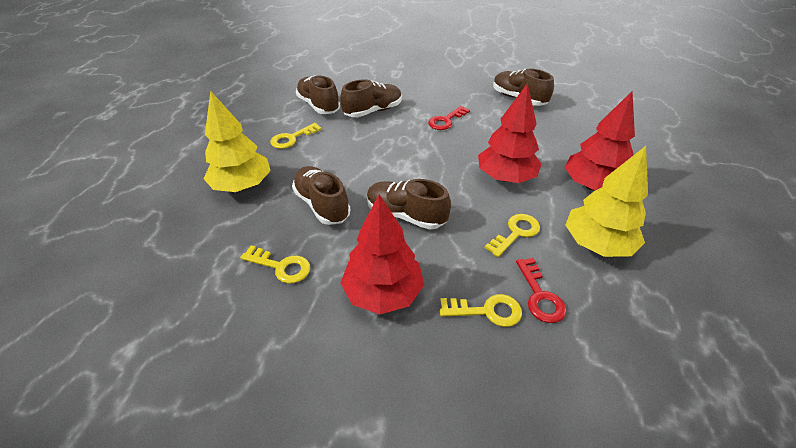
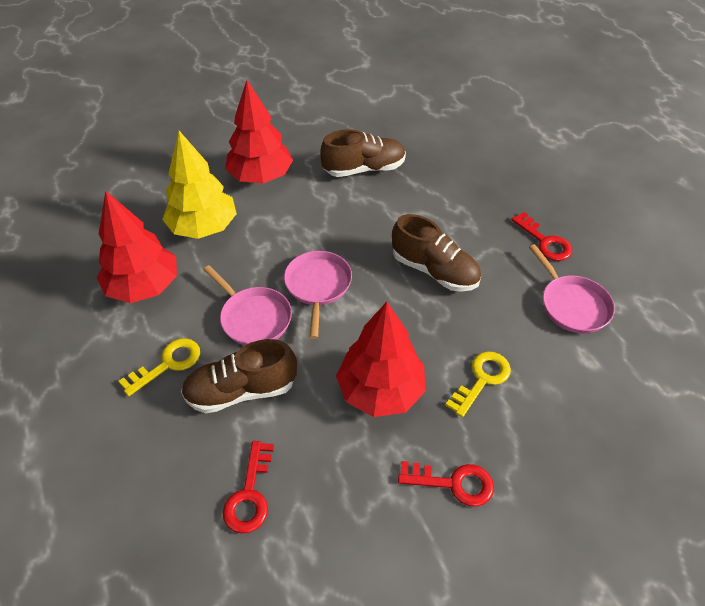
brown shoe: 5 -> 3
pink pan: 0 -> 3
red key: 2 -> 3
yellow key: 4 -> 2
yellow tree: 2 -> 1

